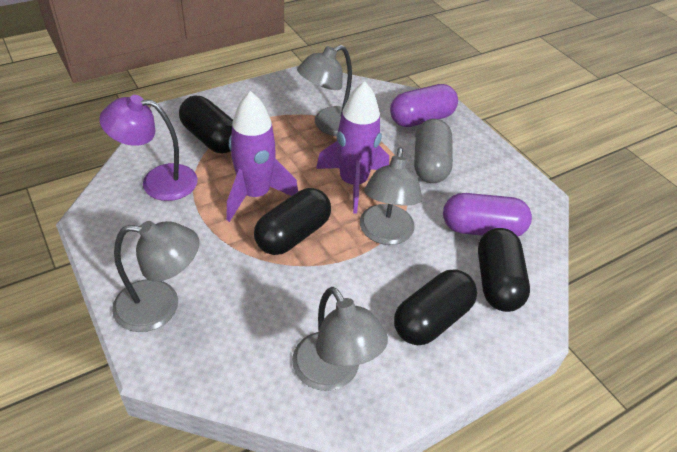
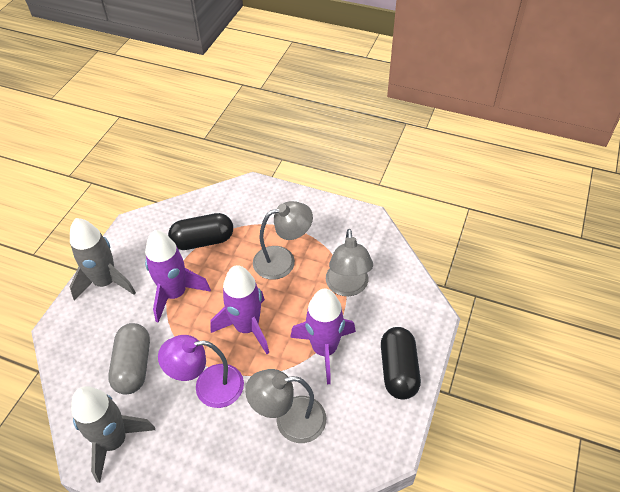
black capsule: 4 -> 2
grey lamp: 4 -> 3
grey rocket: 0 -> 2
purple capsule: 2 -> 0
purple rocket: 2 -> 3

